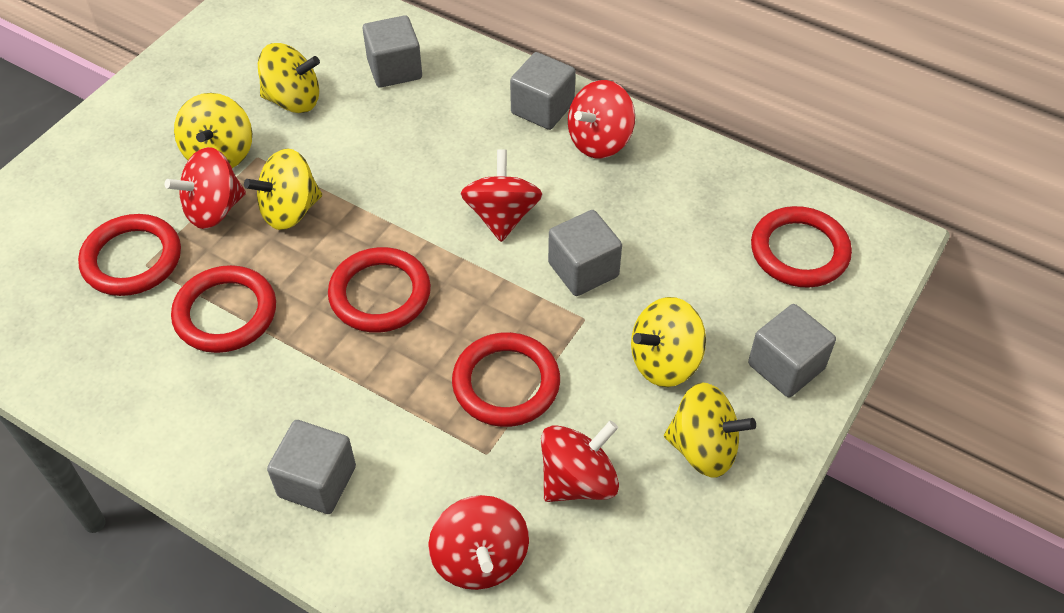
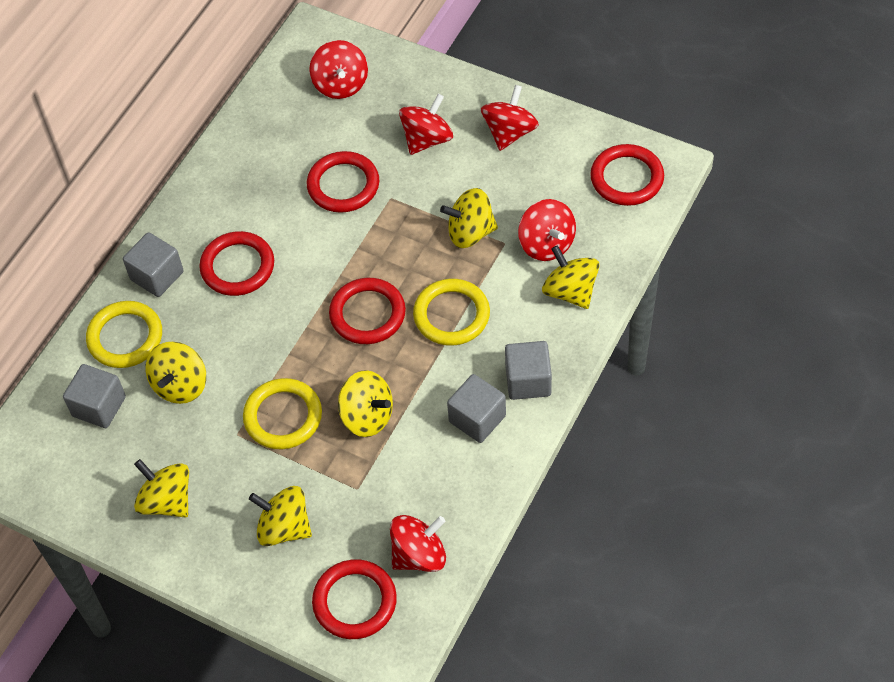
grey cube: 5 -> 4
yellow ring: 0 -> 3
yellow spinning top: 5 -> 6

